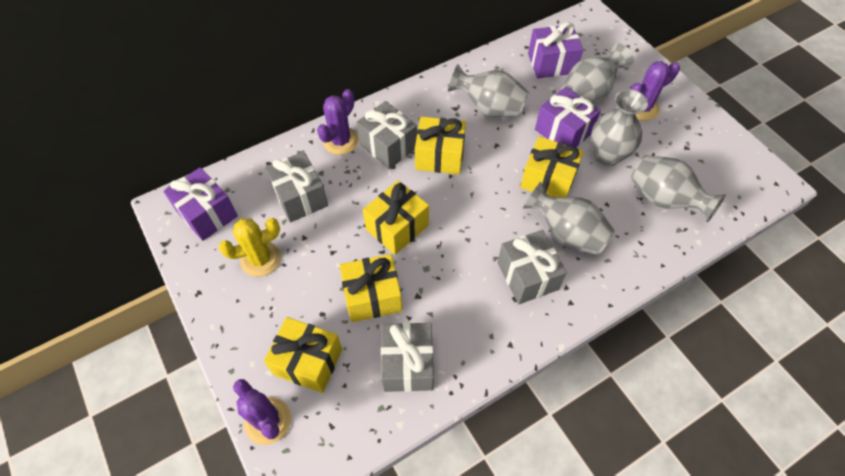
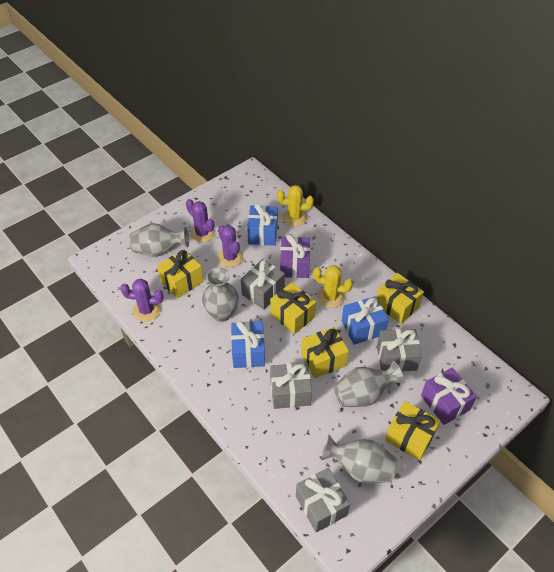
blue gift: 0 -> 3
grey vase: 5 -> 4
purple gift: 3 -> 2
yellow cactus: 1 -> 2

